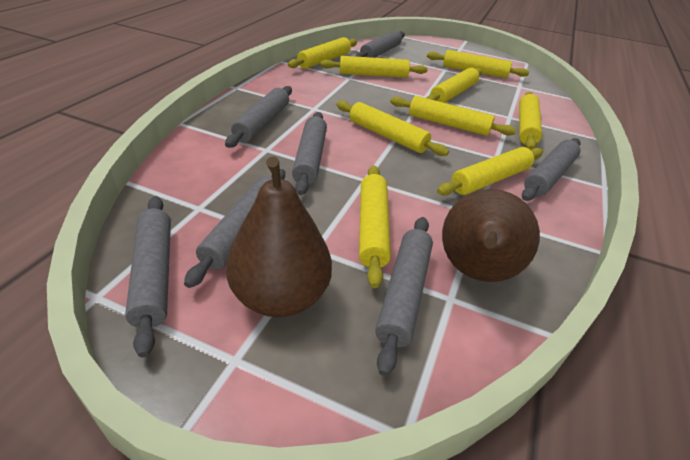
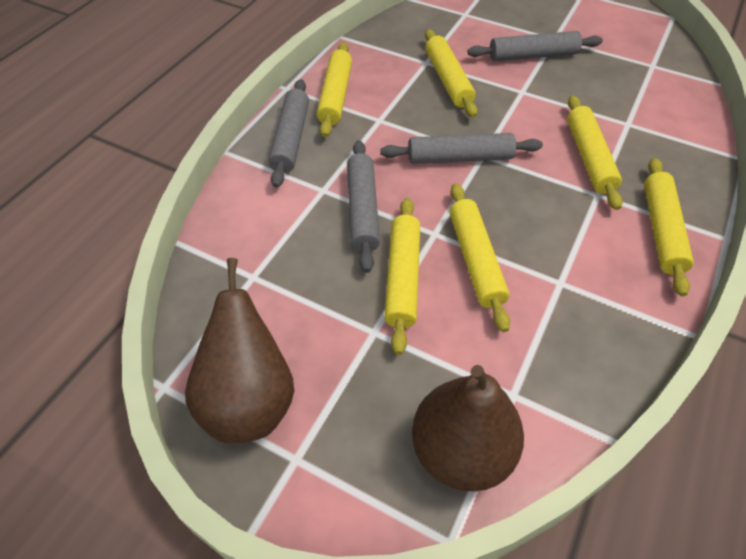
grey rolling pin: 7 -> 4
yellow rolling pin: 9 -> 6

